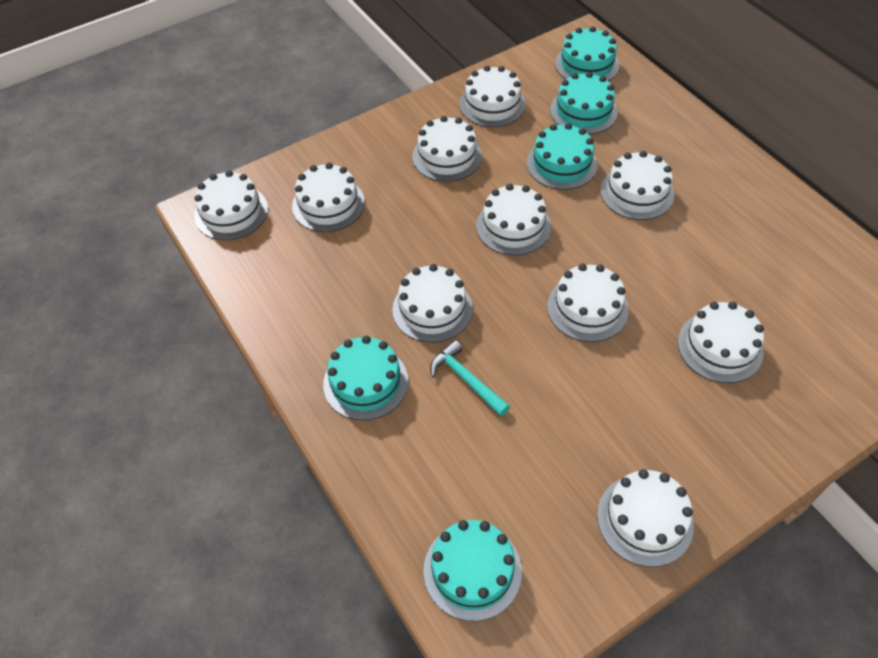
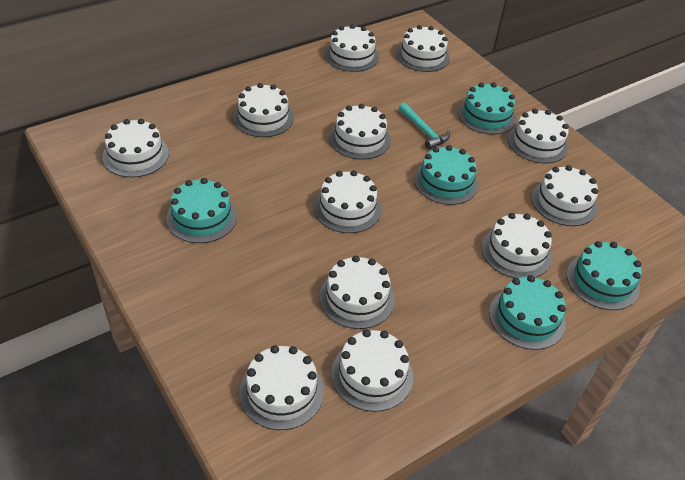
white cake: 10 -> 12

